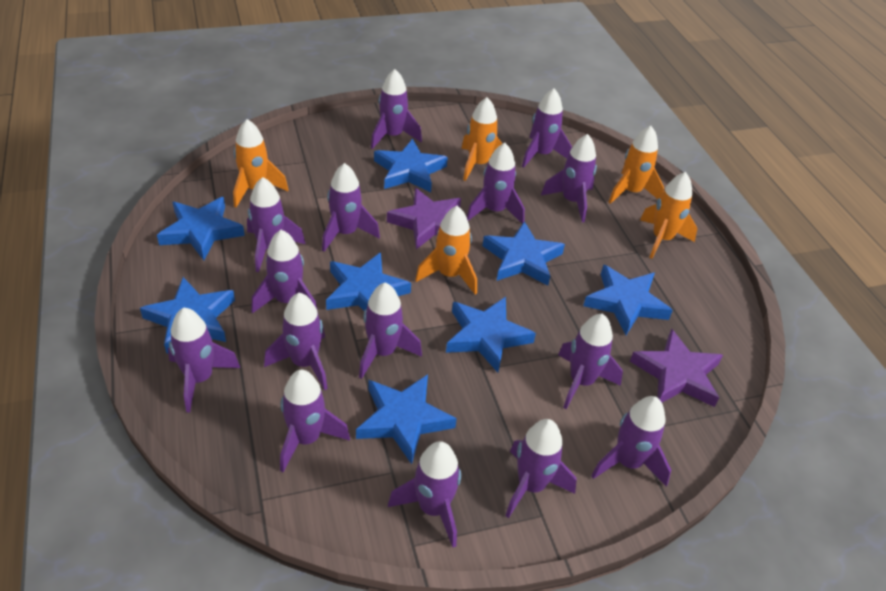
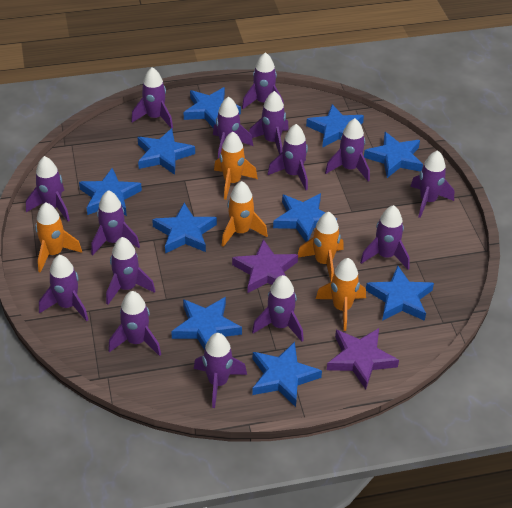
blue star: 8 -> 10

